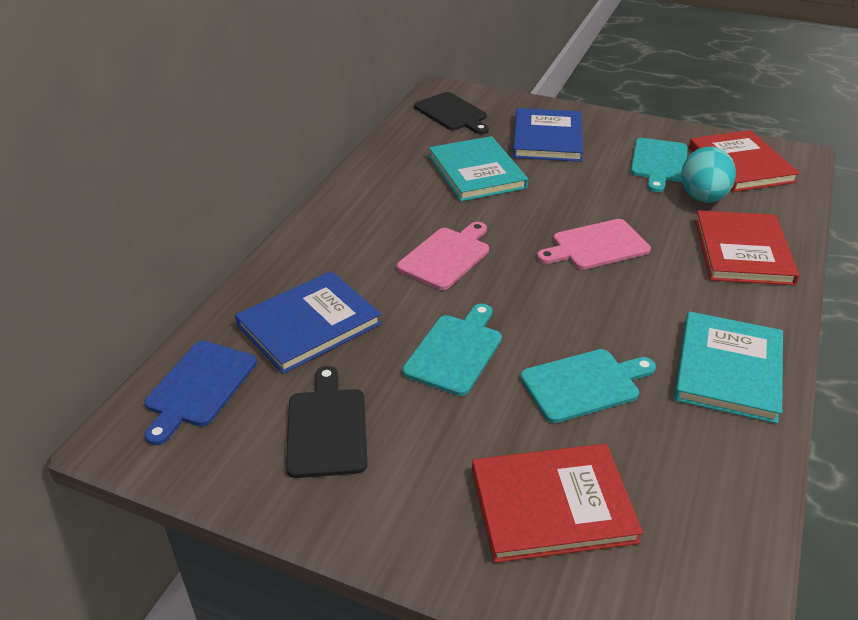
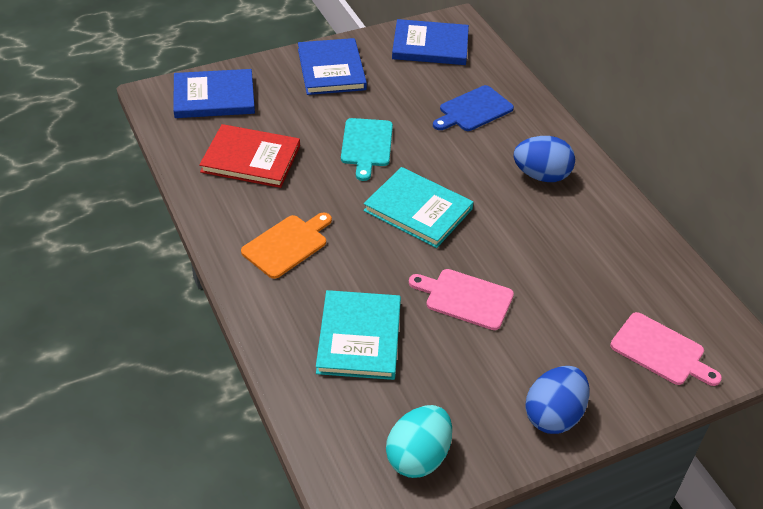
black cutting board: 2 -> 0
blue book: 2 -> 3
blue egg: 0 -> 2
orange cutting board: 0 -> 1
red book: 3 -> 1
turquoise cutting board: 3 -> 1

